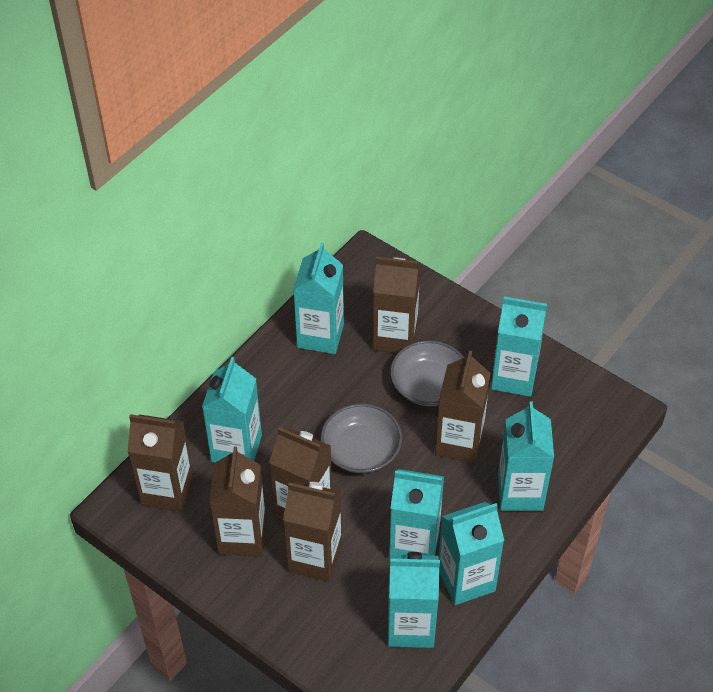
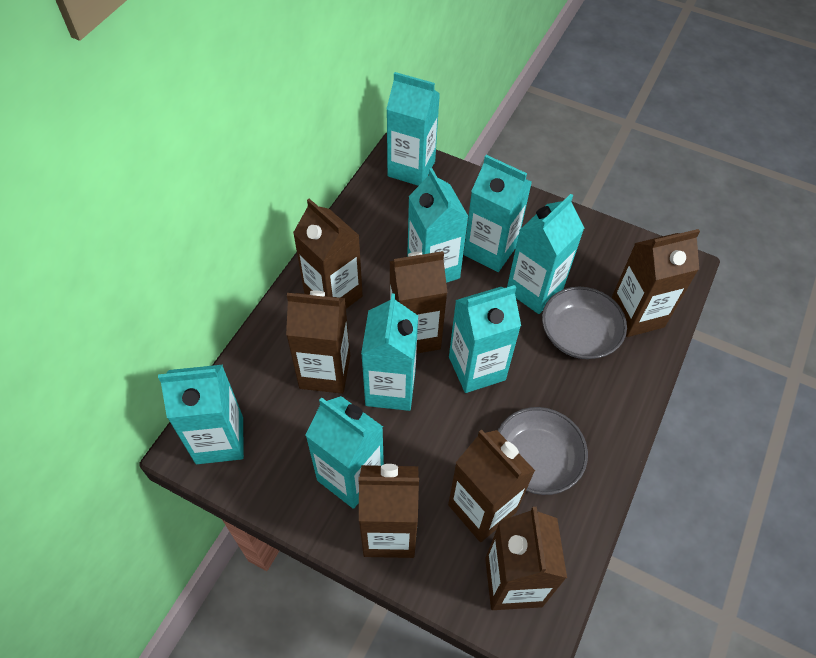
brown carton: 6 -> 7
turquoise carton: 7 -> 8

